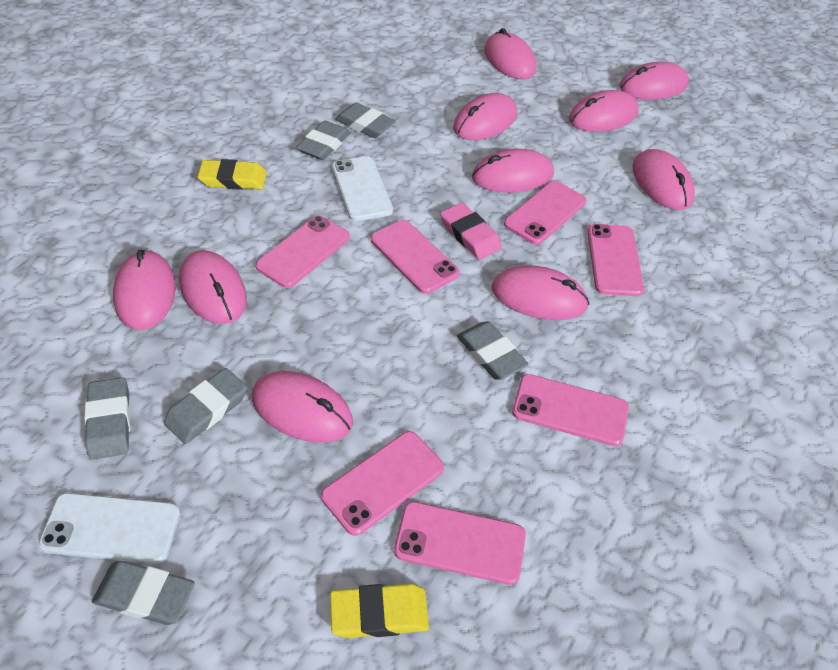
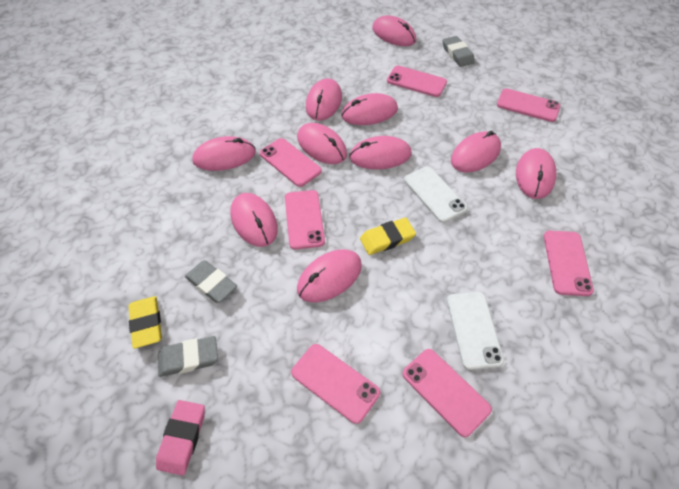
grey eraser: 6 -> 3

